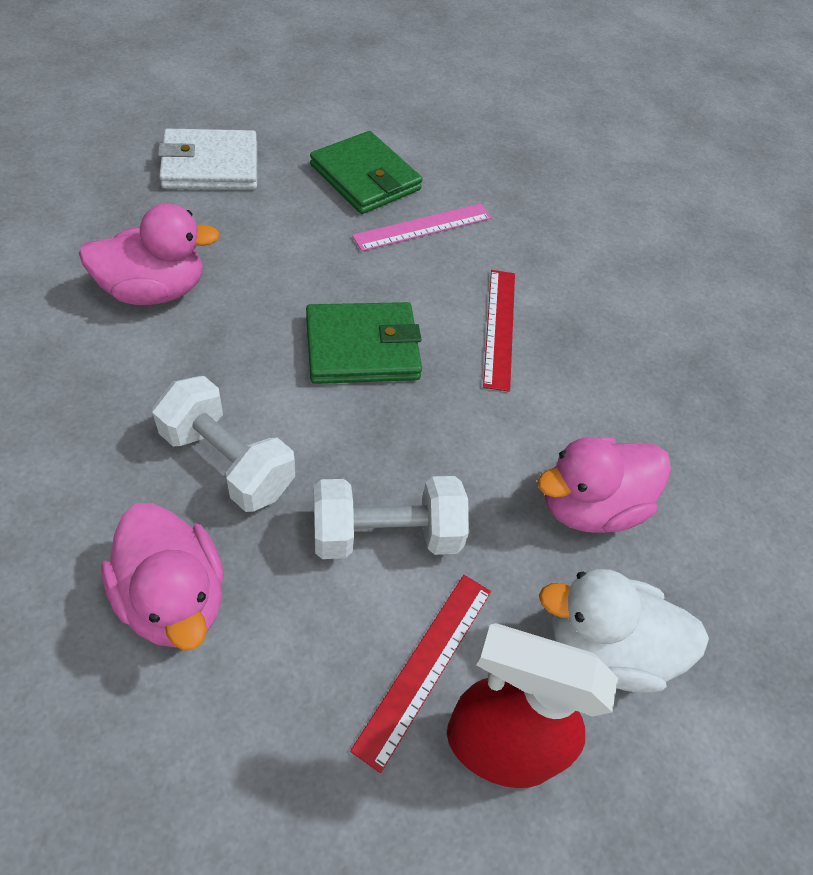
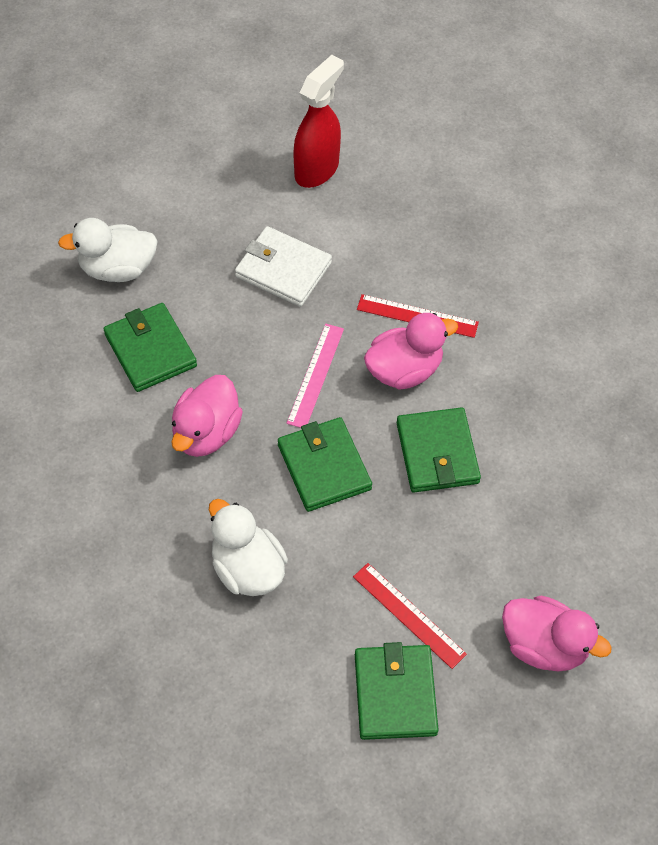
green wallet: 2 -> 4
white duck: 1 -> 2
white dumbbell: 2 -> 0

